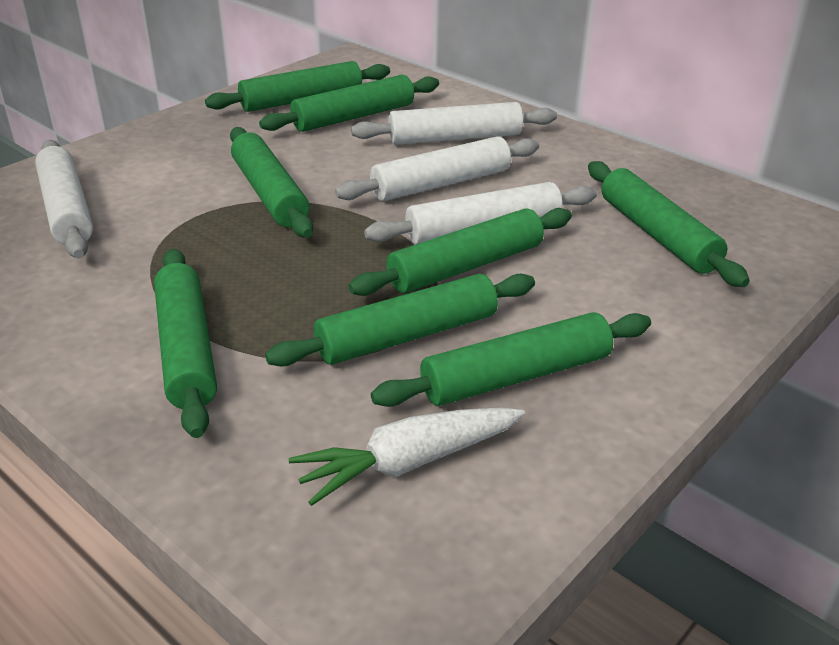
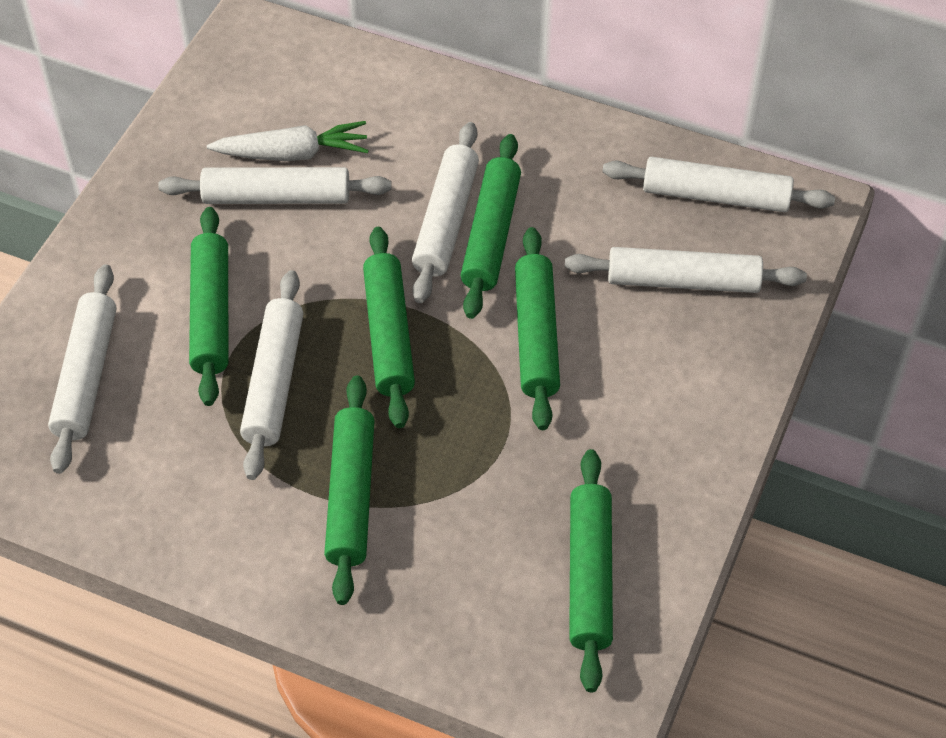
green rolling pin: 8 -> 6
white rolling pin: 4 -> 6

